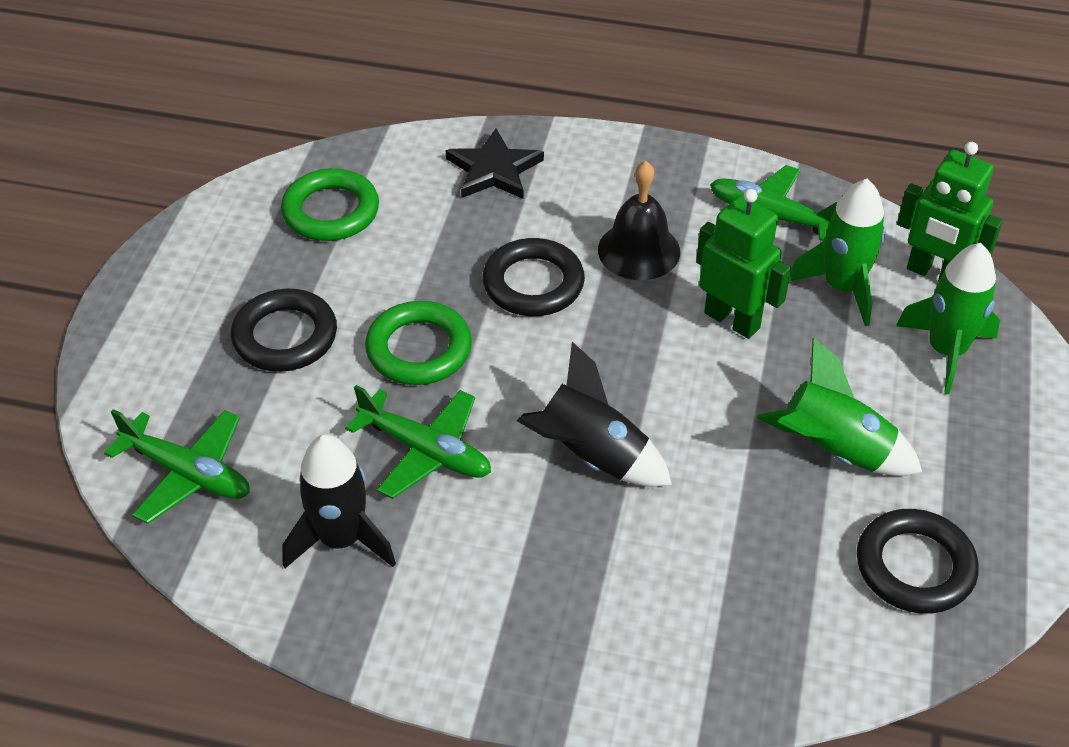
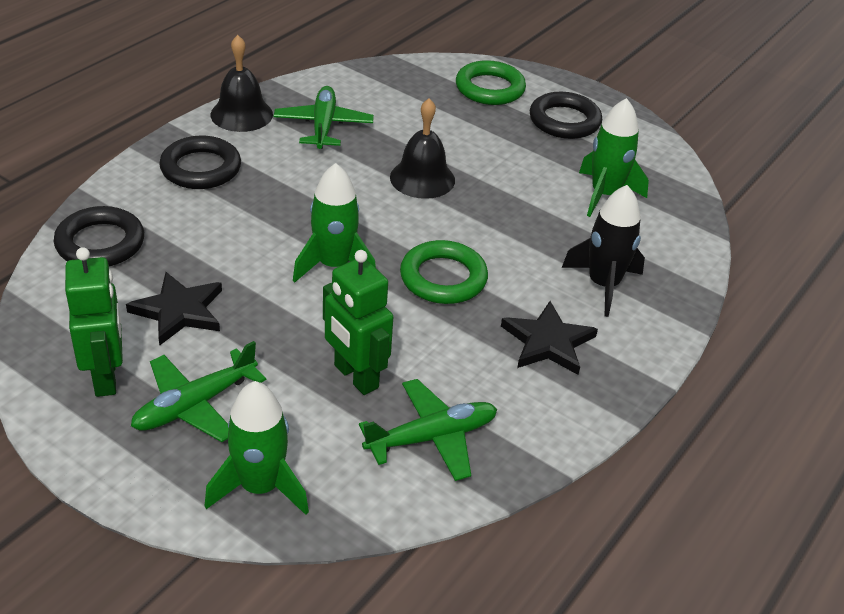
black bell: 1 -> 2
black rocket: 2 -> 1
black star: 1 -> 2

